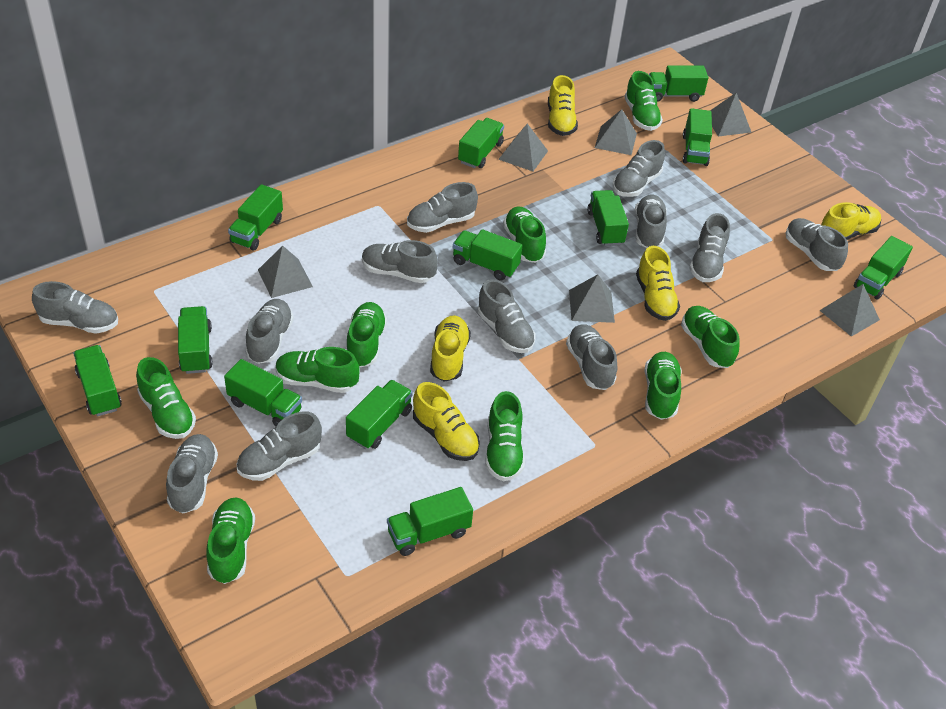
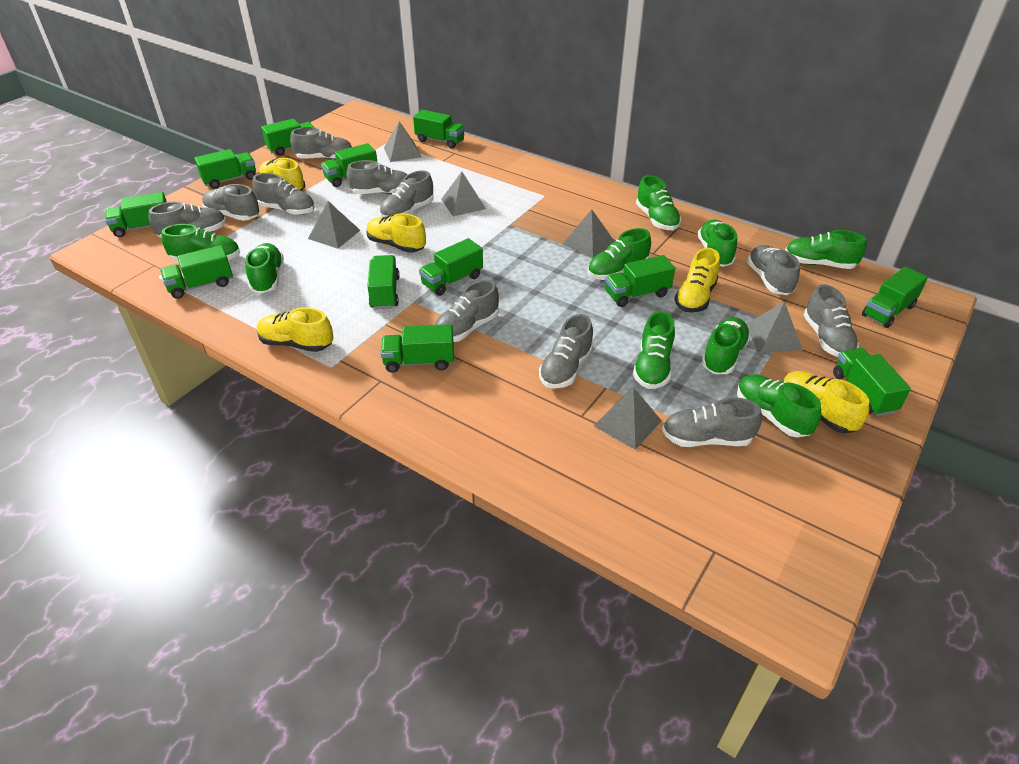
grey shoe: 12 -> 11

